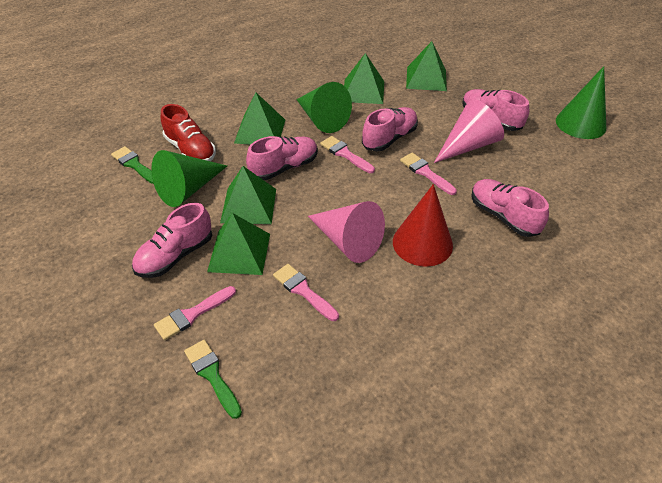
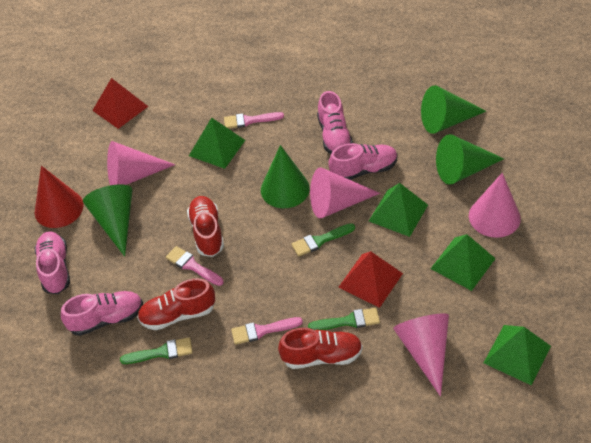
green brush: 2 -> 3
green cone: 3 -> 4
green pyramid: 5 -> 4
pink brush: 4 -> 3
pink cone: 2 -> 4
pink shoe: 5 -> 4
red pyramid: 0 -> 2
red shoe: 1 -> 3

